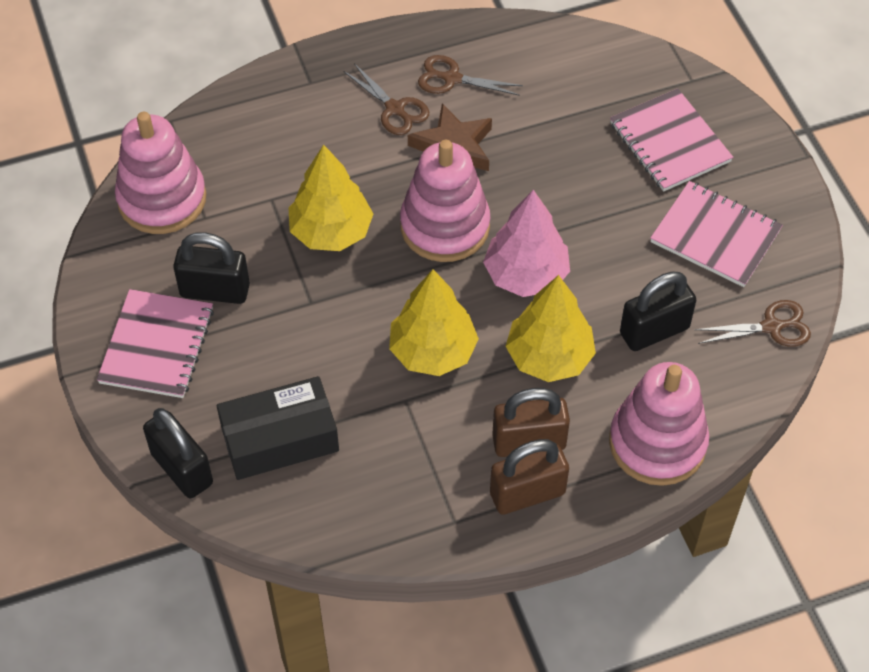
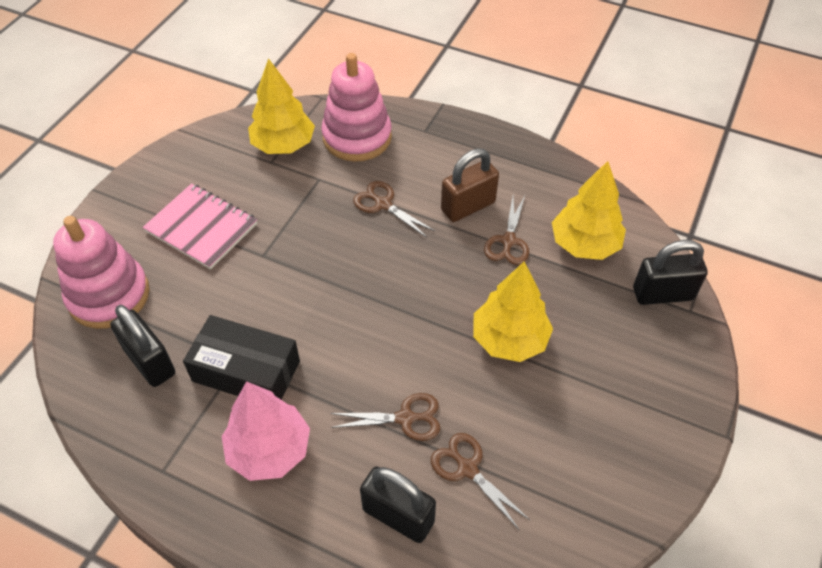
brown padlock: 2 -> 1
brown scissors: 3 -> 4
brown star: 1 -> 0
pink notebook: 3 -> 1
pink stacking toy: 3 -> 2

